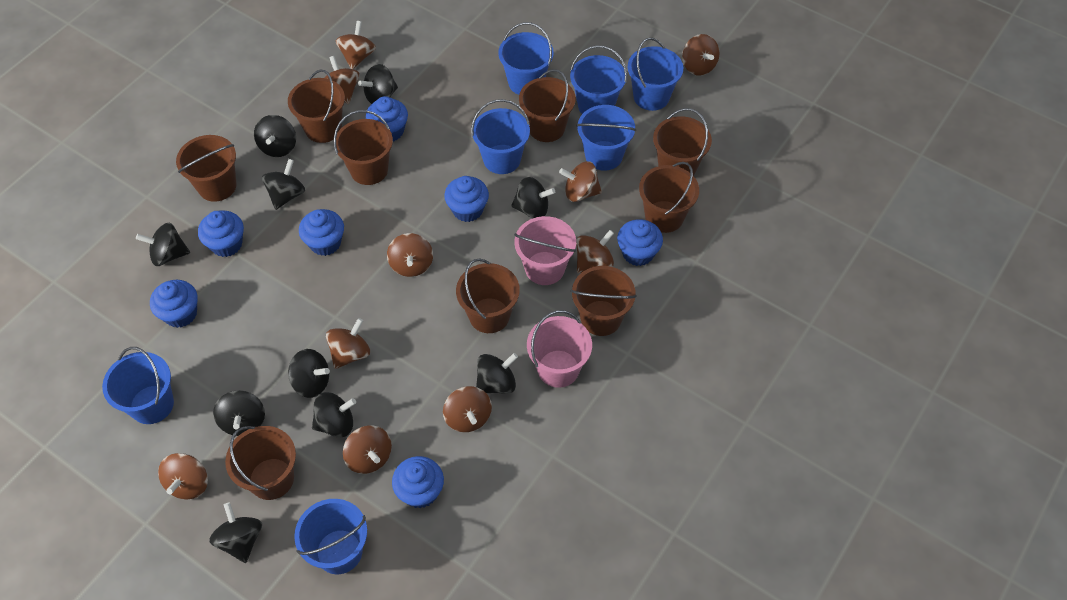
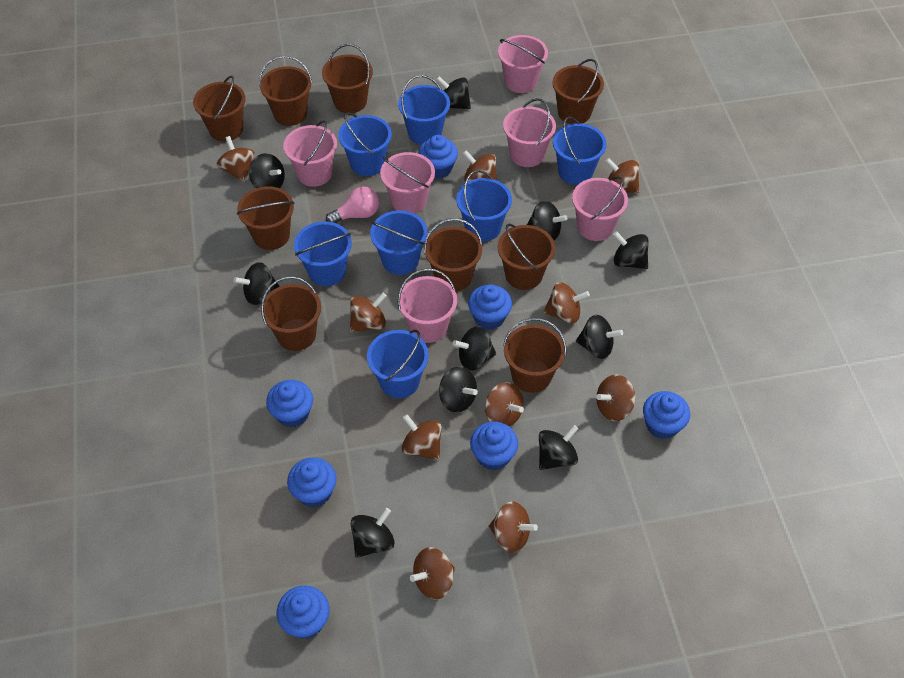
pink bucket: 2 -> 6
pink light bulb: 0 -> 1

